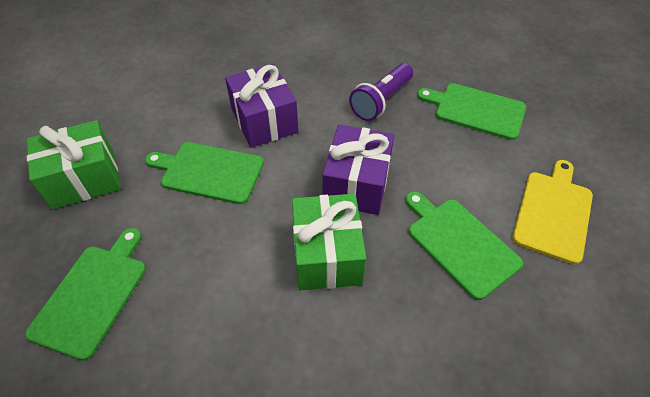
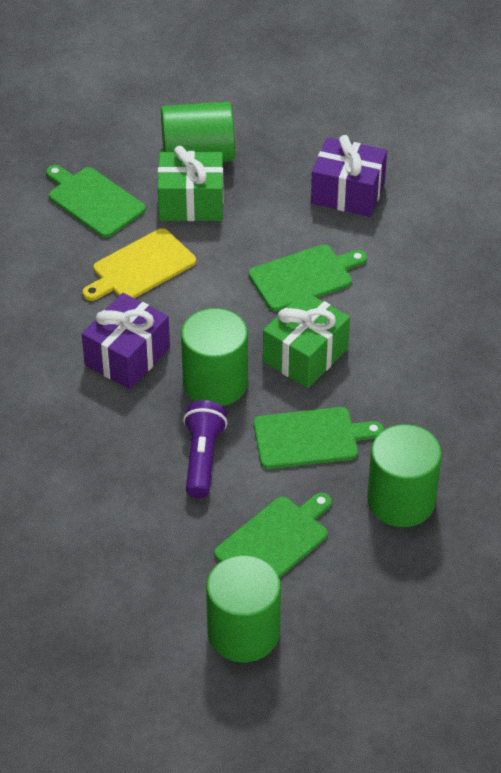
green cylinder: 0 -> 4

